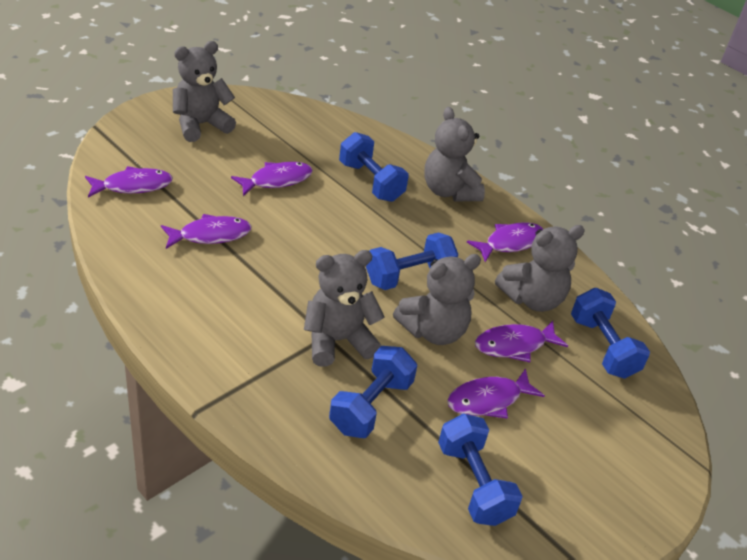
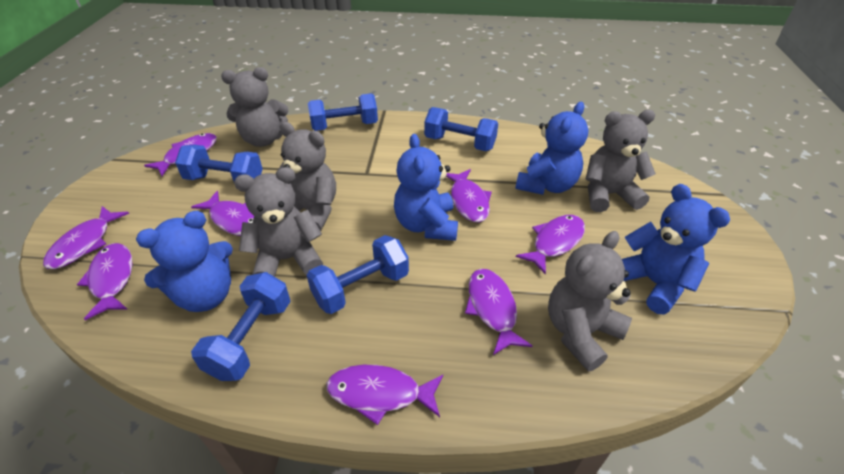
blue teddy bear: 0 -> 4
purple fish: 6 -> 8

